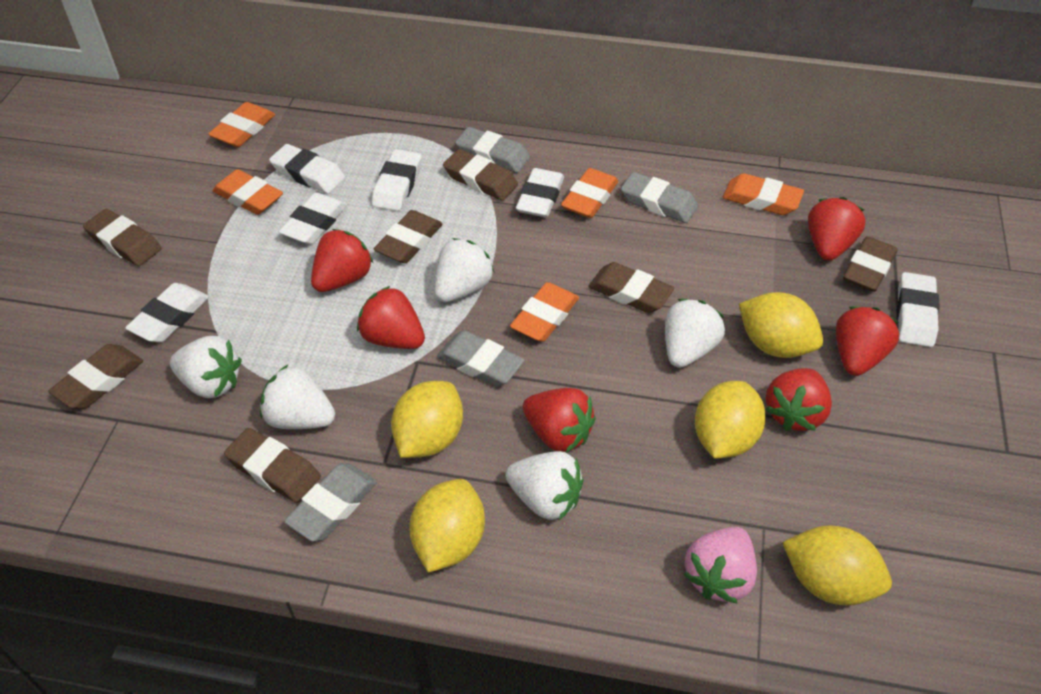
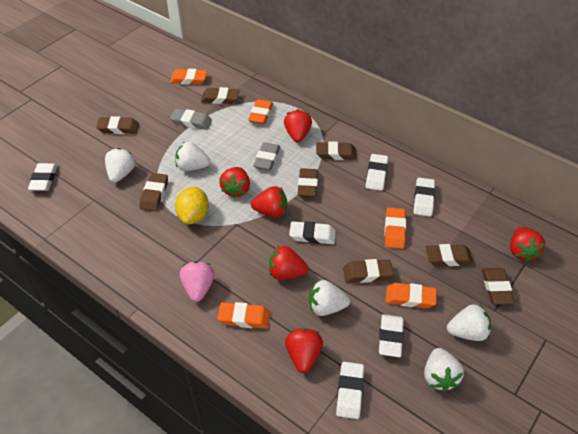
brown eraser: 7 -> 8
grey eraser: 4 -> 2
yellow lemon: 5 -> 1

